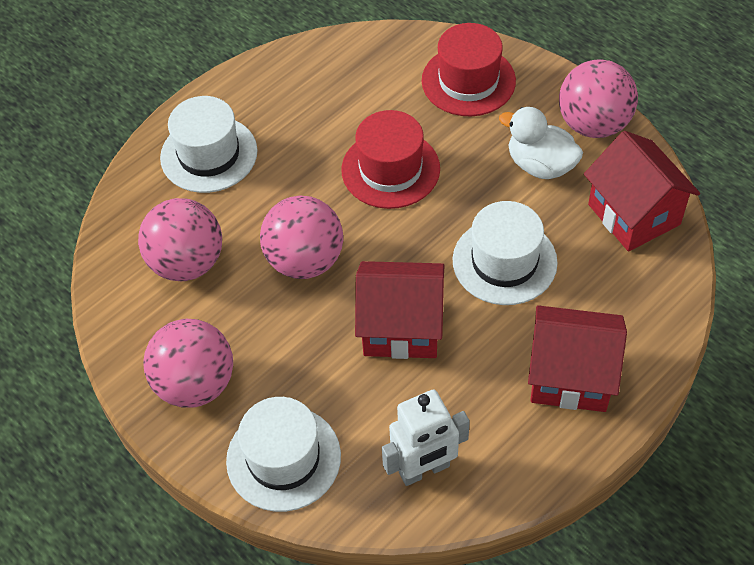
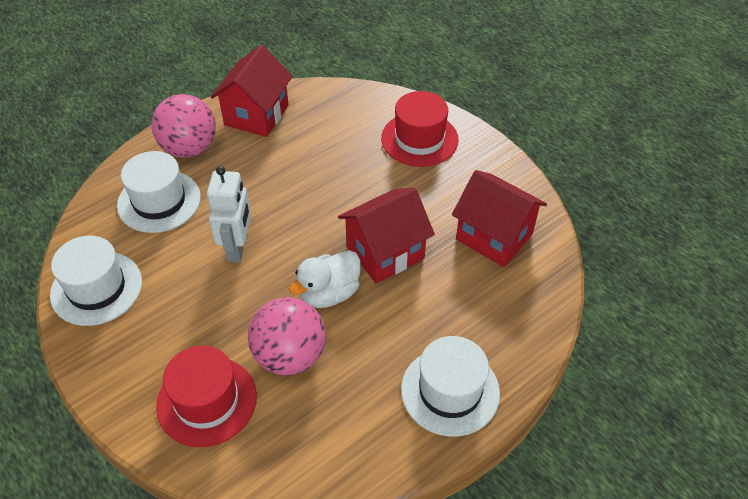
pink ball: 4 -> 2

